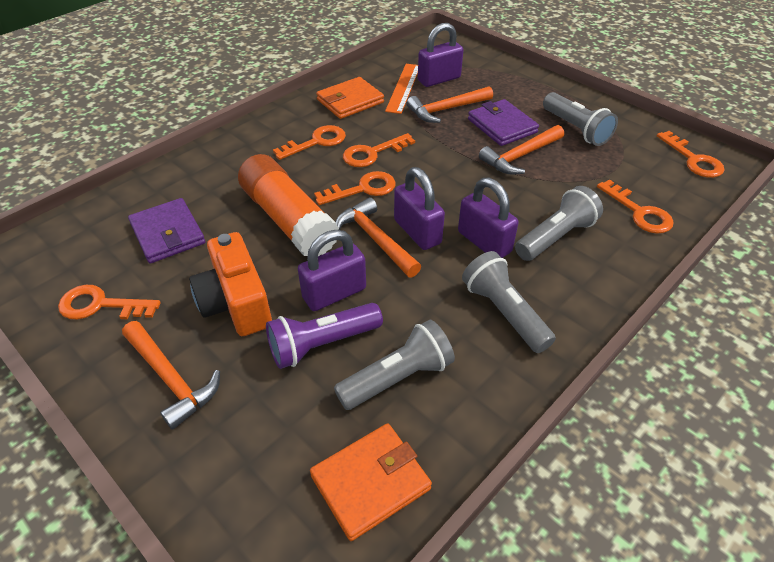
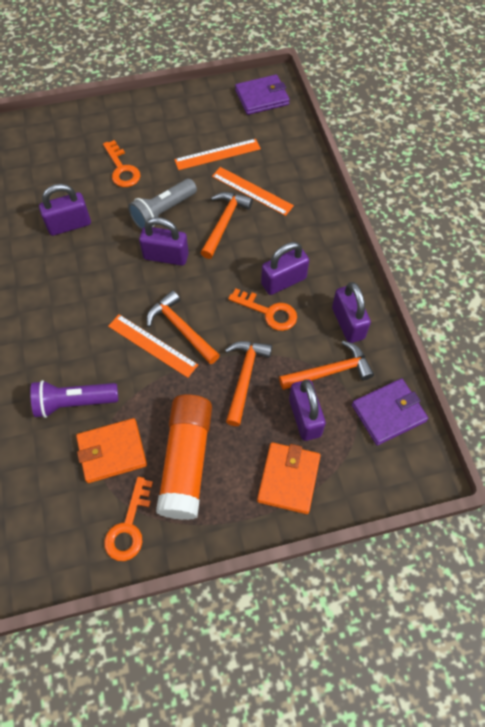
grey flashlight: 4 -> 1
orange camera: 1 -> 0
orange key: 6 -> 3
orange ruler: 1 -> 3
purple padlock: 4 -> 5

